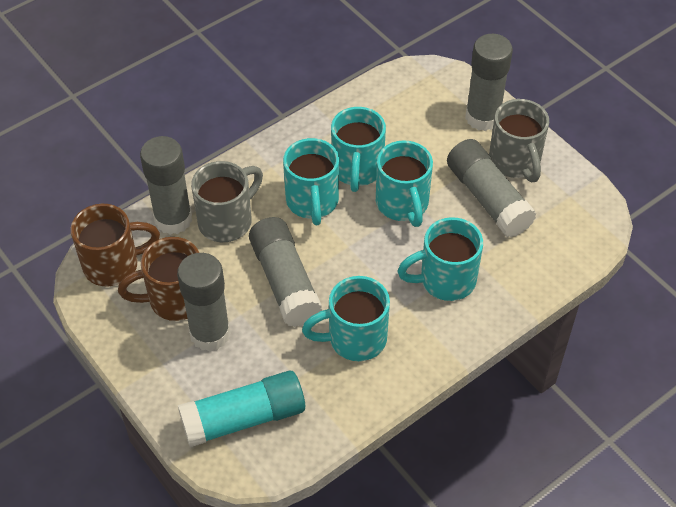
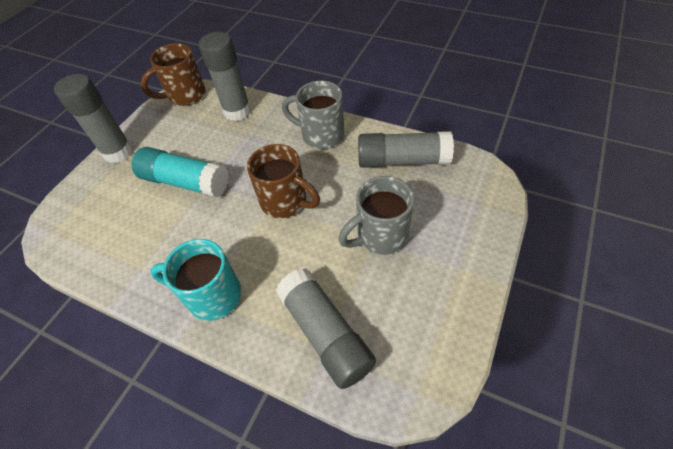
grey glue stick: 5 -> 4
turquoise mug: 5 -> 1

